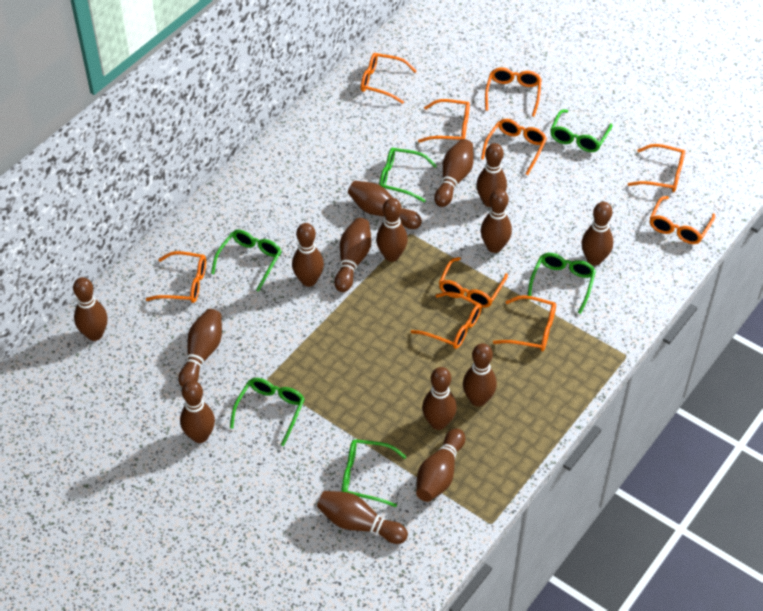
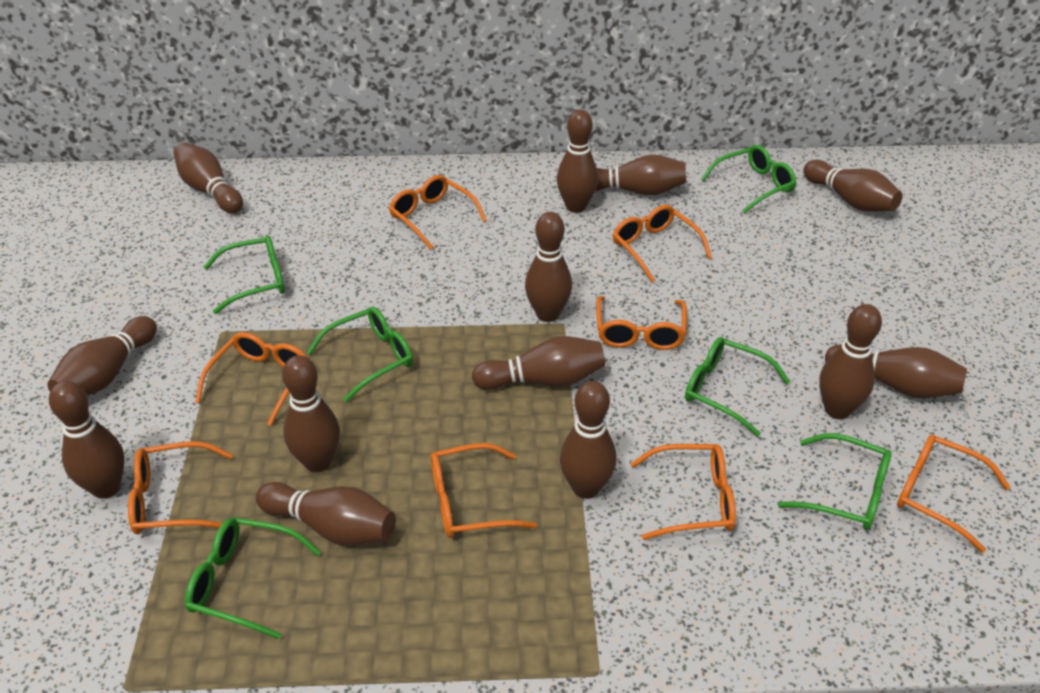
brown bowling pin: 15 -> 13
orange glasses: 10 -> 8

